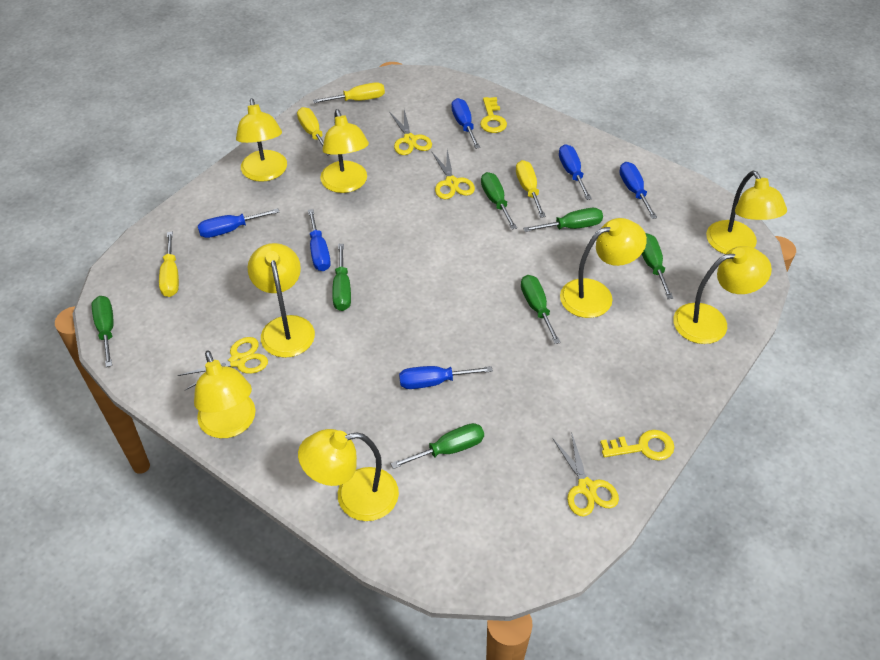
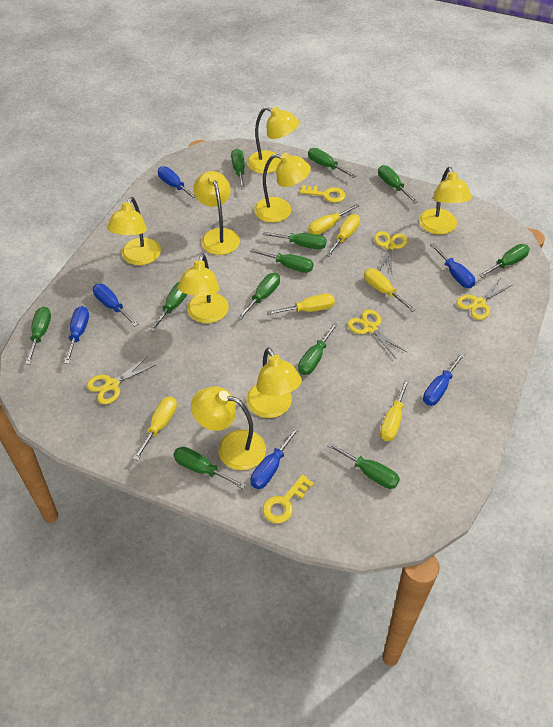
green screwdriver: 7 -> 12
yellow screwdriver: 4 -> 6

